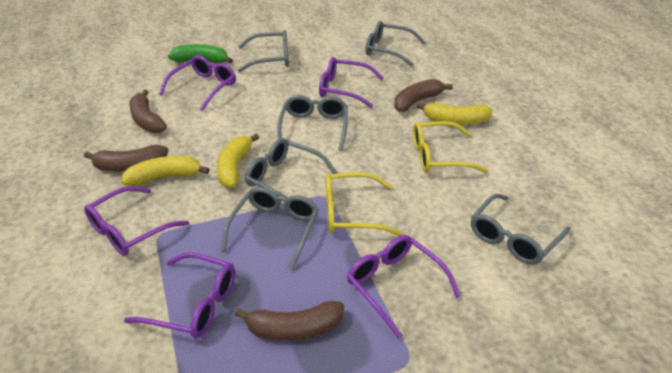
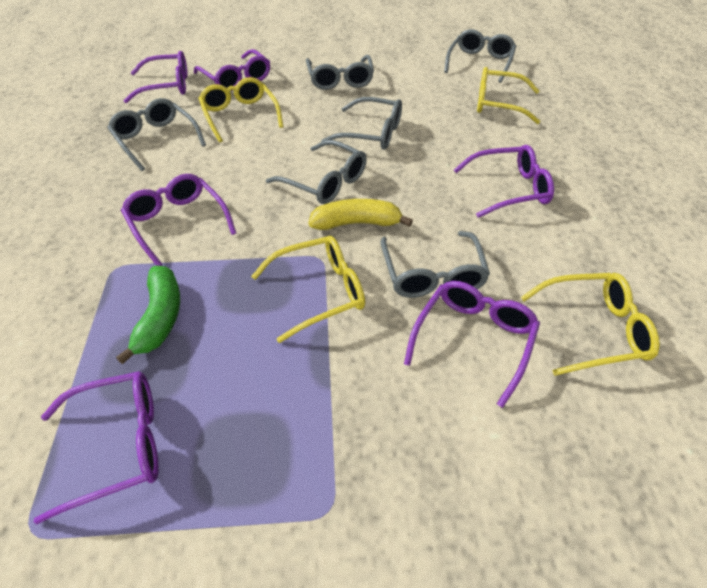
brown banana: 4 -> 0
purple glasses: 5 -> 6
yellow banana: 3 -> 1
yellow glasses: 2 -> 4

